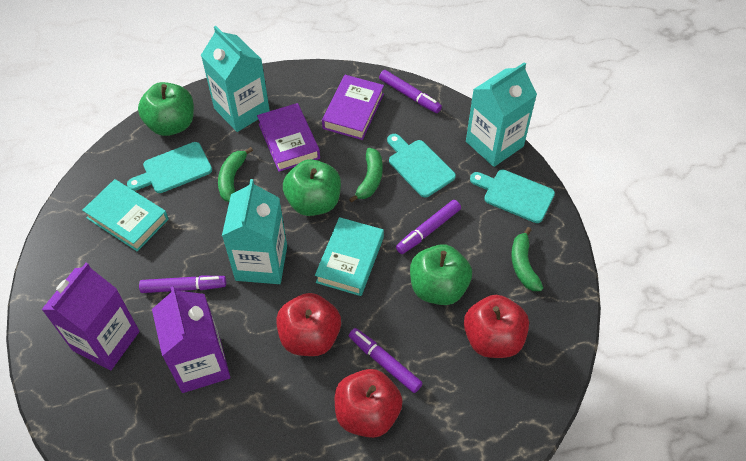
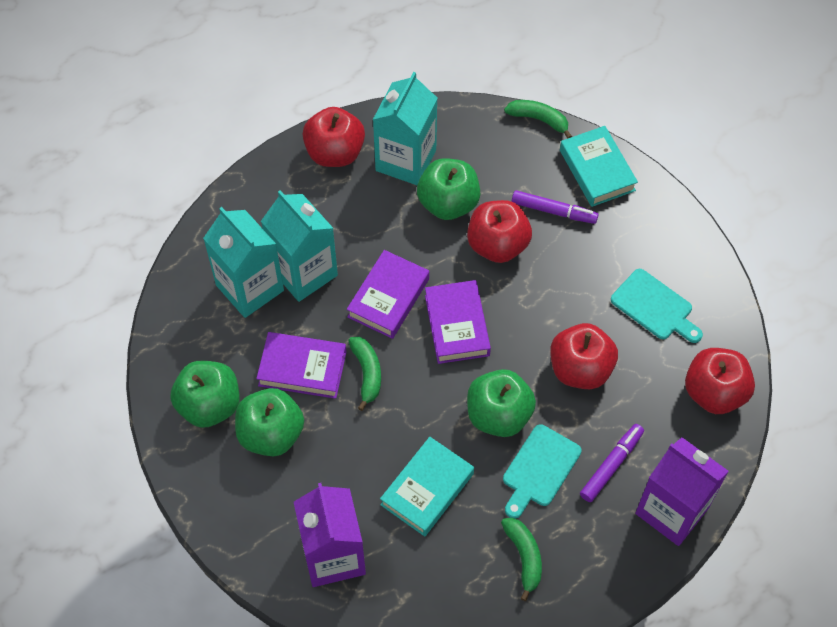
green apple: 3 -> 4
purple book: 2 -> 3
purple marker: 4 -> 2
red apple: 3 -> 4
turquoise cutting board: 3 -> 2

